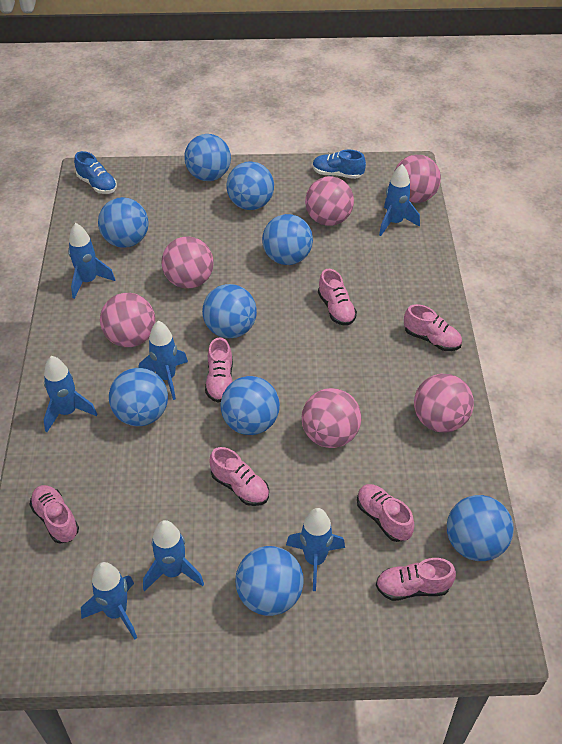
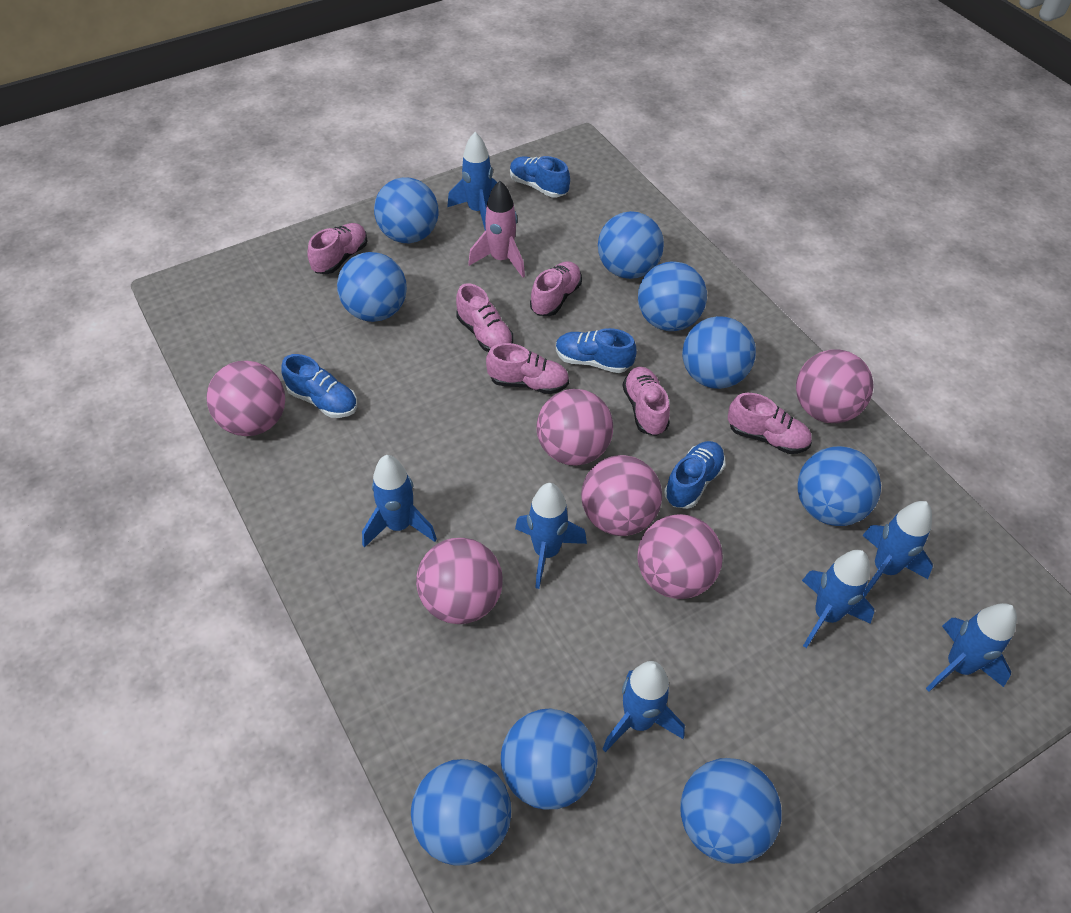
blue shoe: 2 -> 4
pink rocket: 0 -> 1
pink shoe: 7 -> 6

